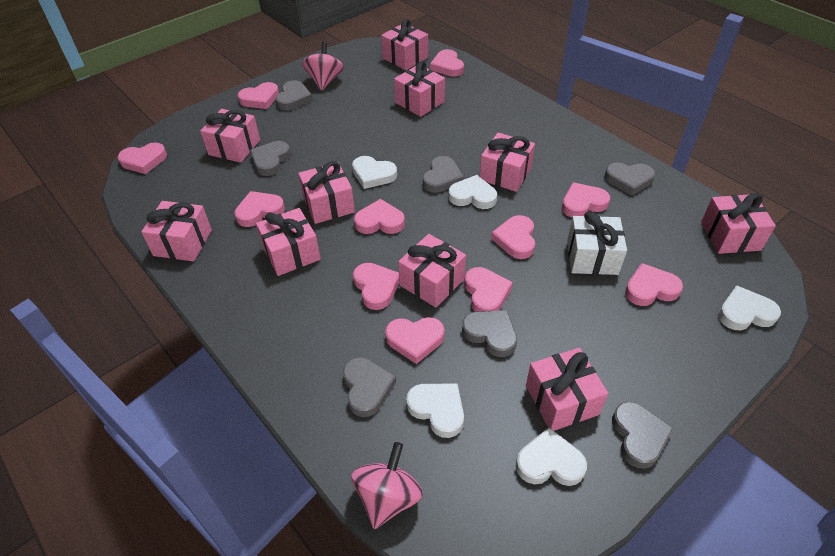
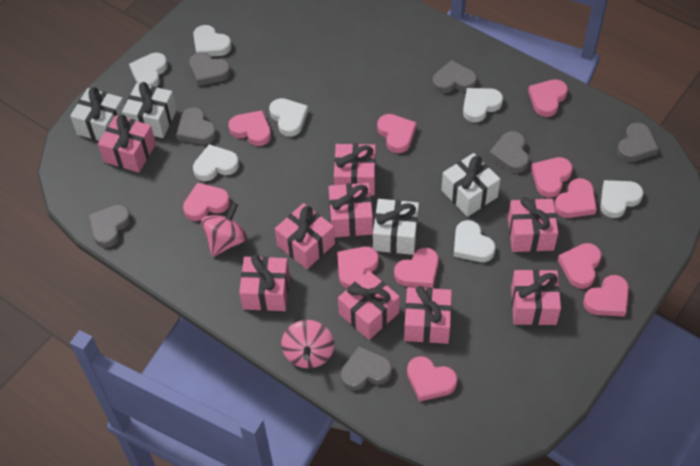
pink gift: 10 -> 9
white gift: 1 -> 4
white heart: 5 -> 7

